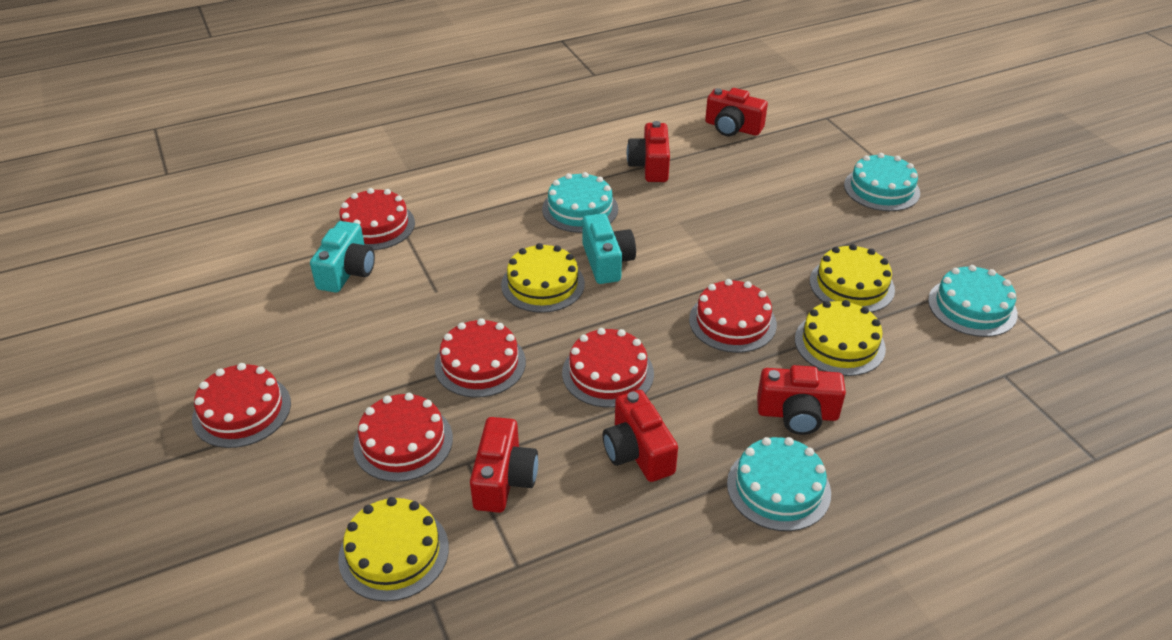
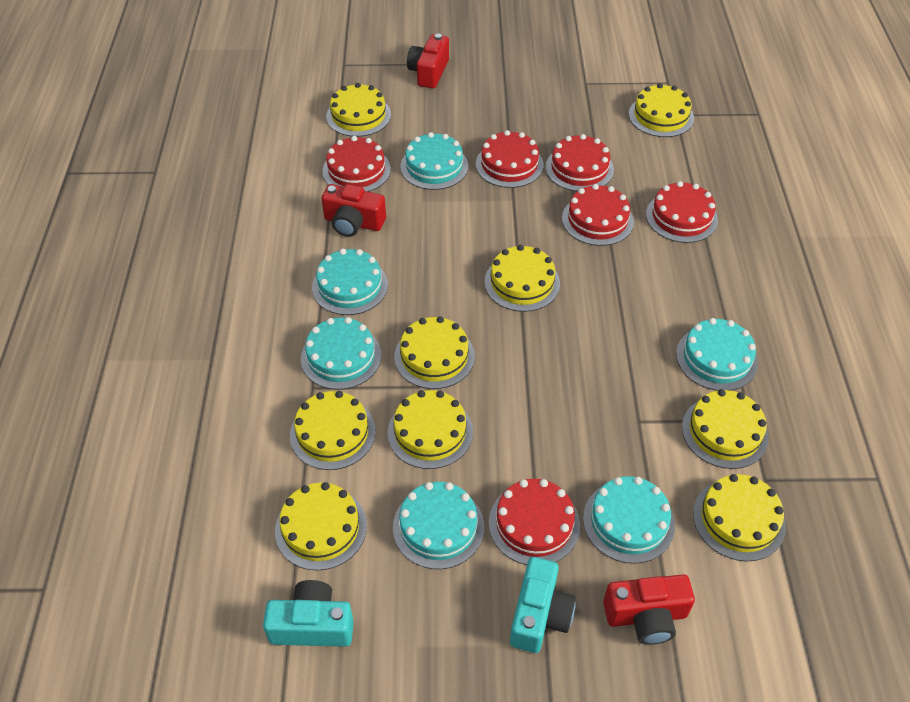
red camera: 5 -> 3
turquoise cake: 4 -> 6
yellow cake: 4 -> 9

